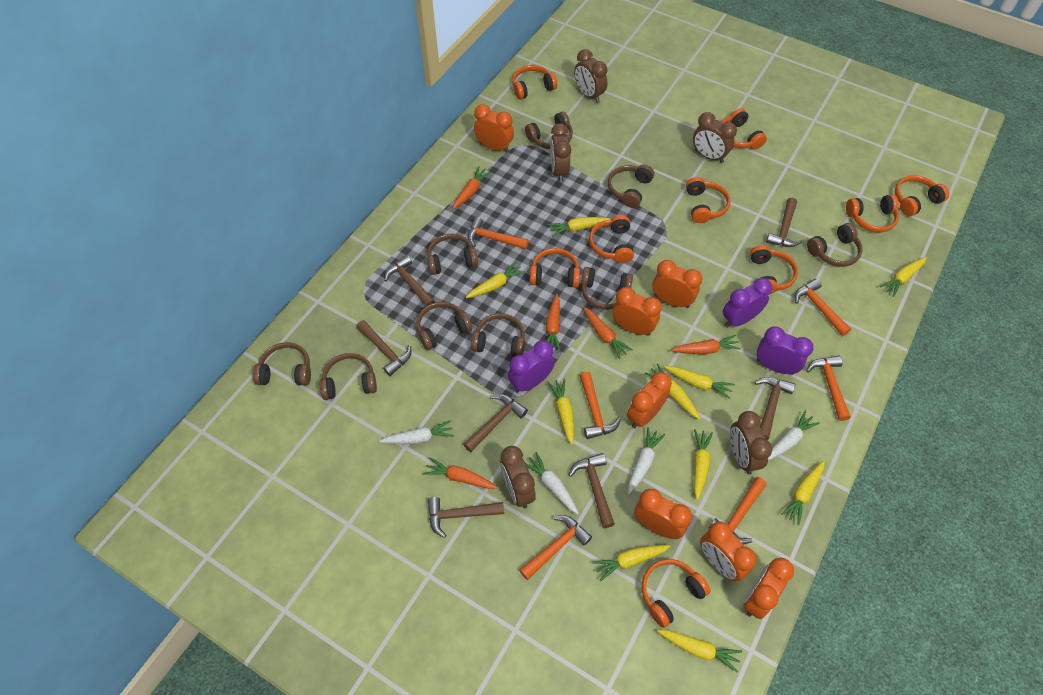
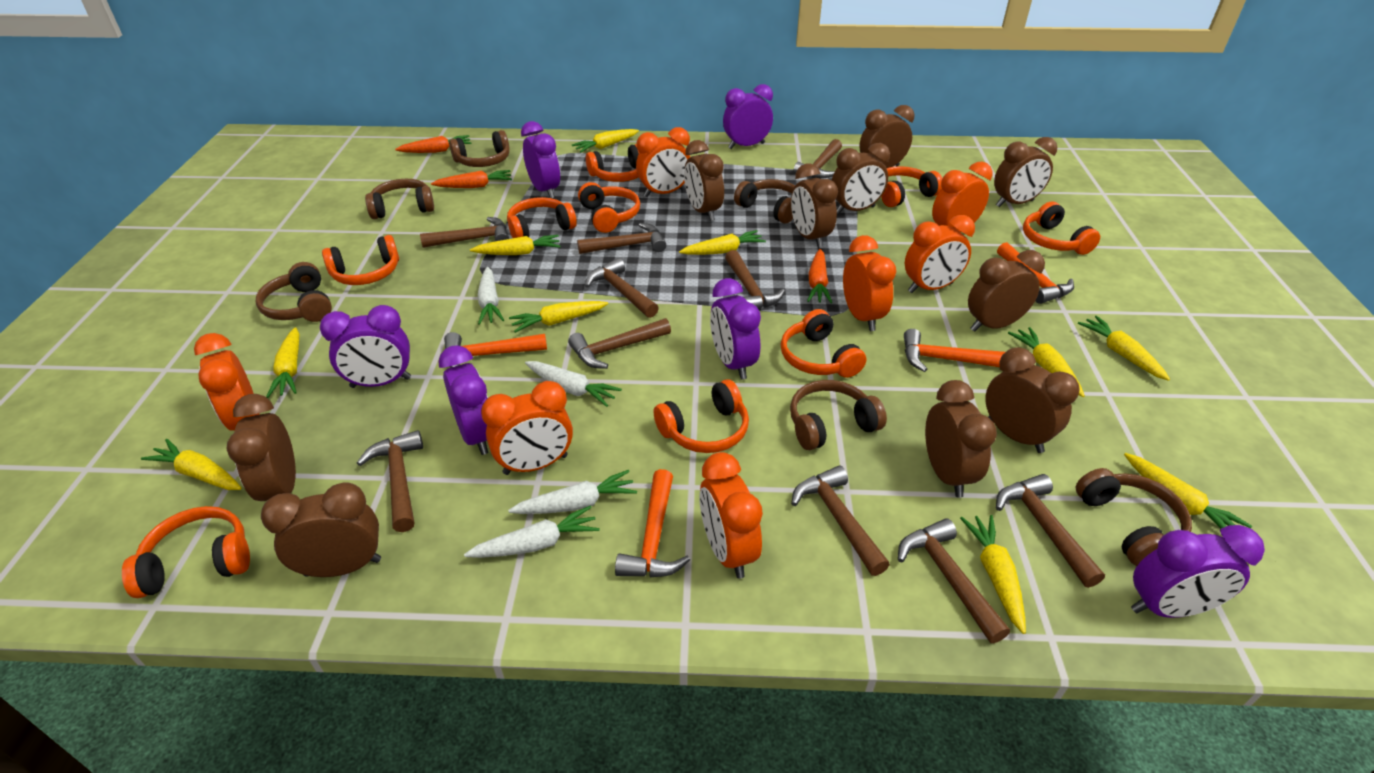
brown clock: 5 -> 10
brown hammer: 7 -> 10
brown headphones: 9 -> 6
orange carrot: 5 -> 3
orange hammer: 6 -> 4
purple clock: 3 -> 6

